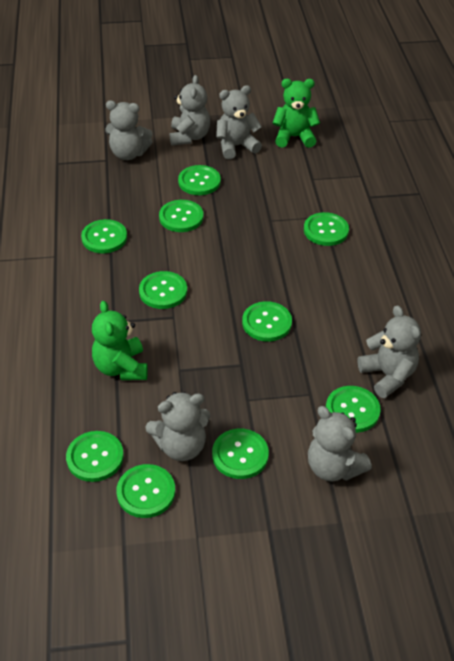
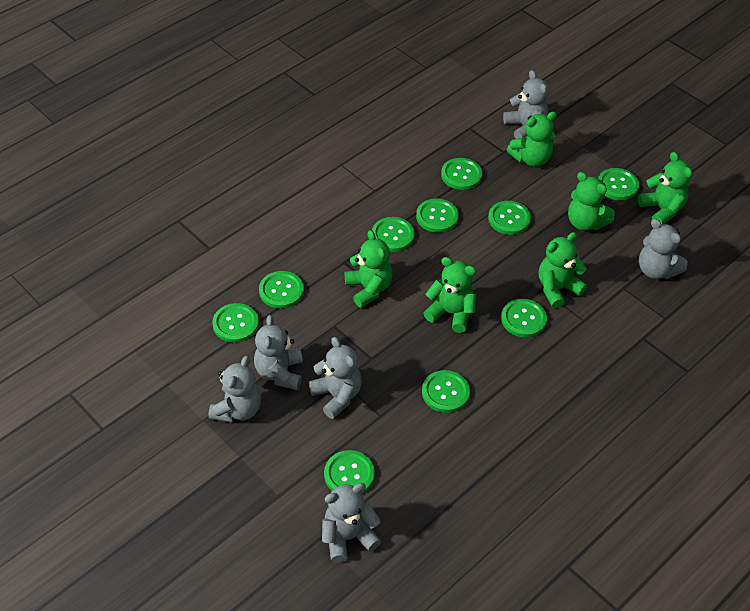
green teddy bear: 2 -> 6

